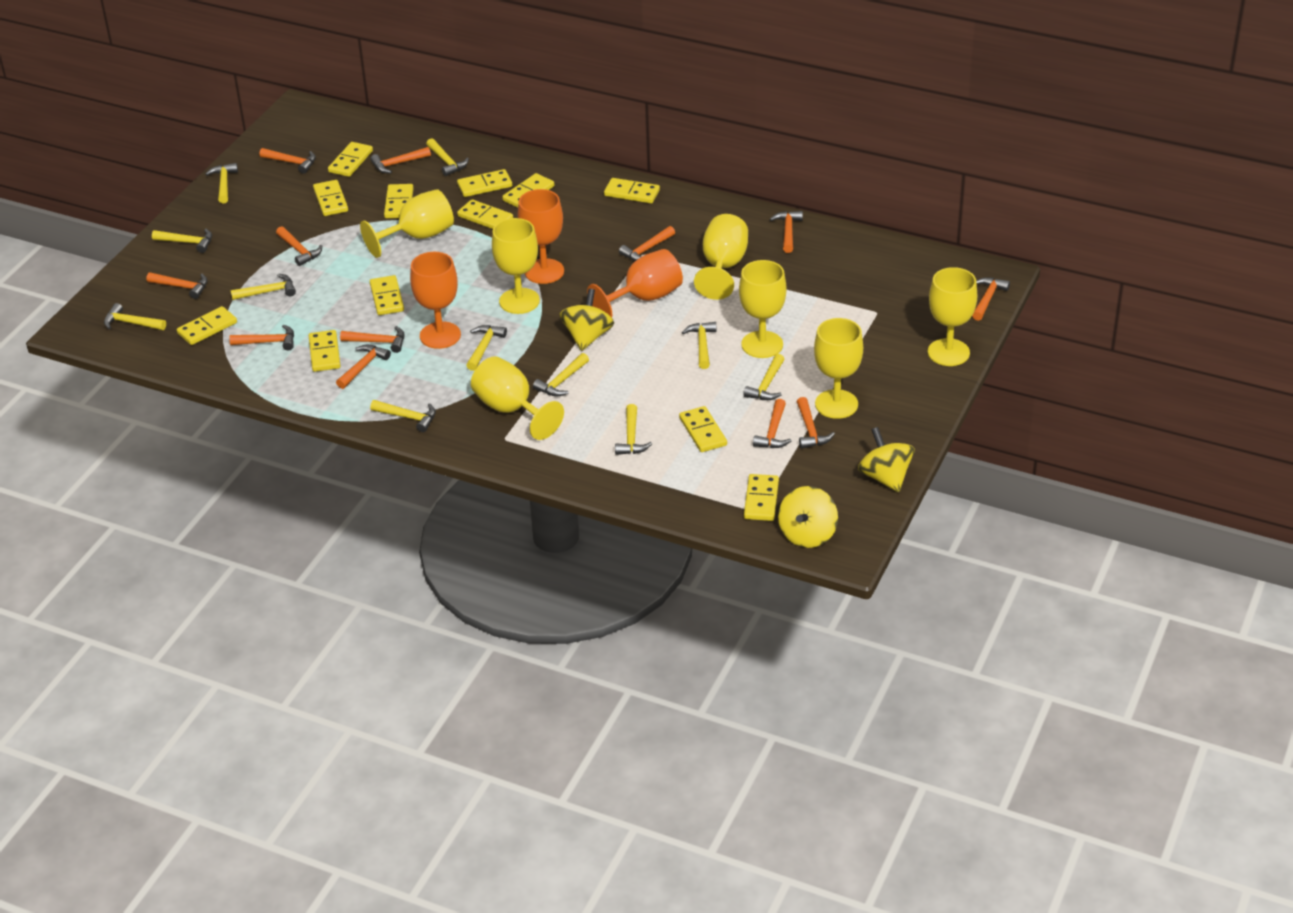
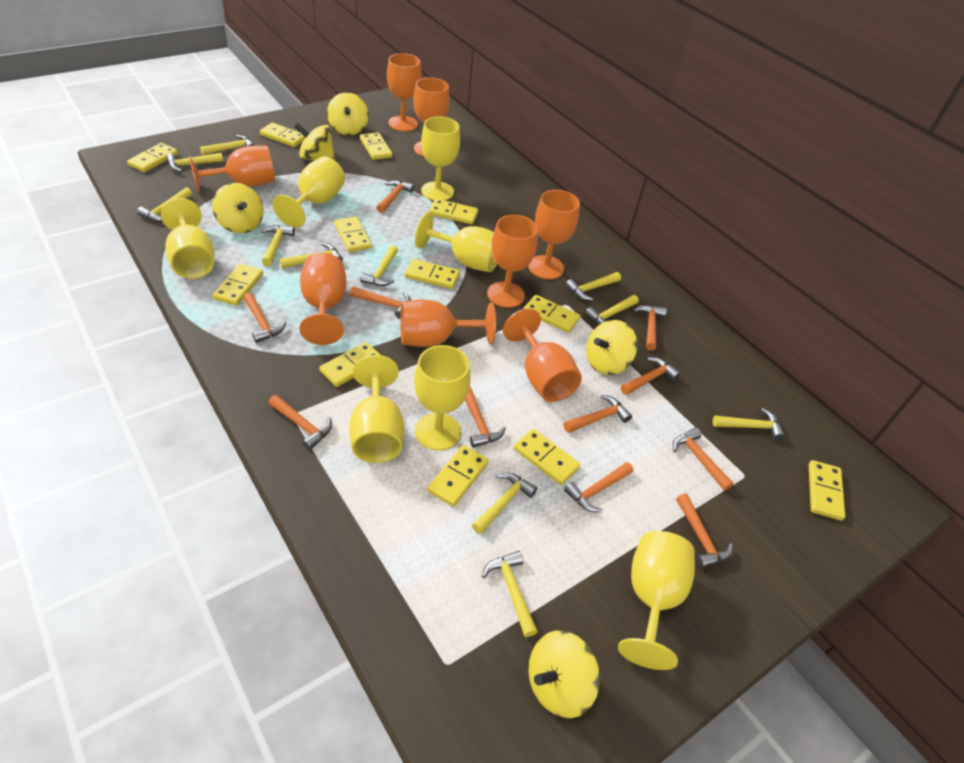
orange goblet: 3 -> 8
orange hammer: 12 -> 11
yellow spinning top: 3 -> 5

